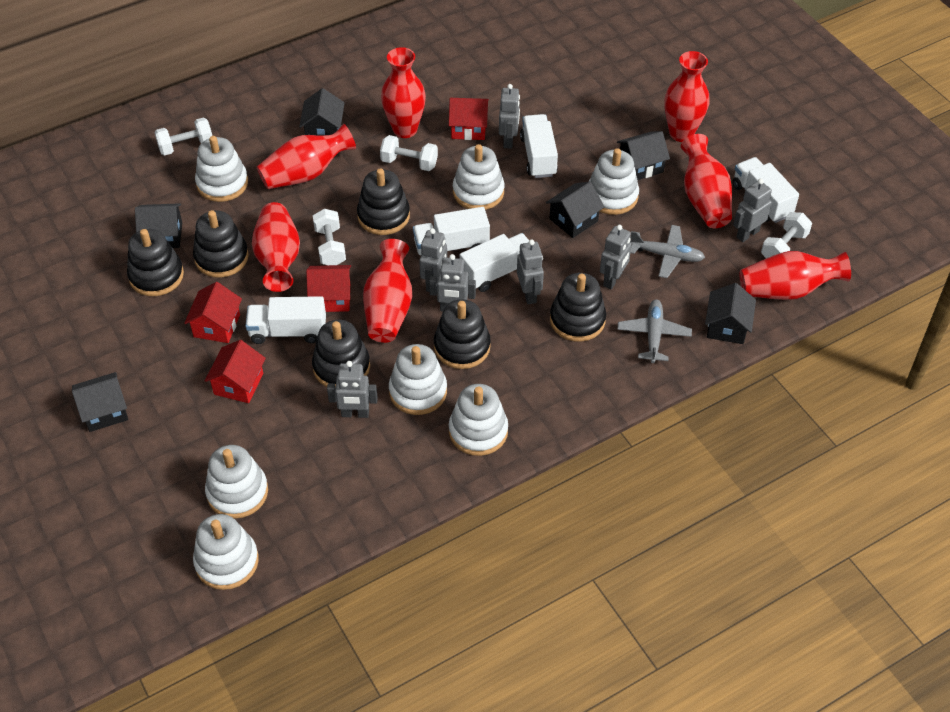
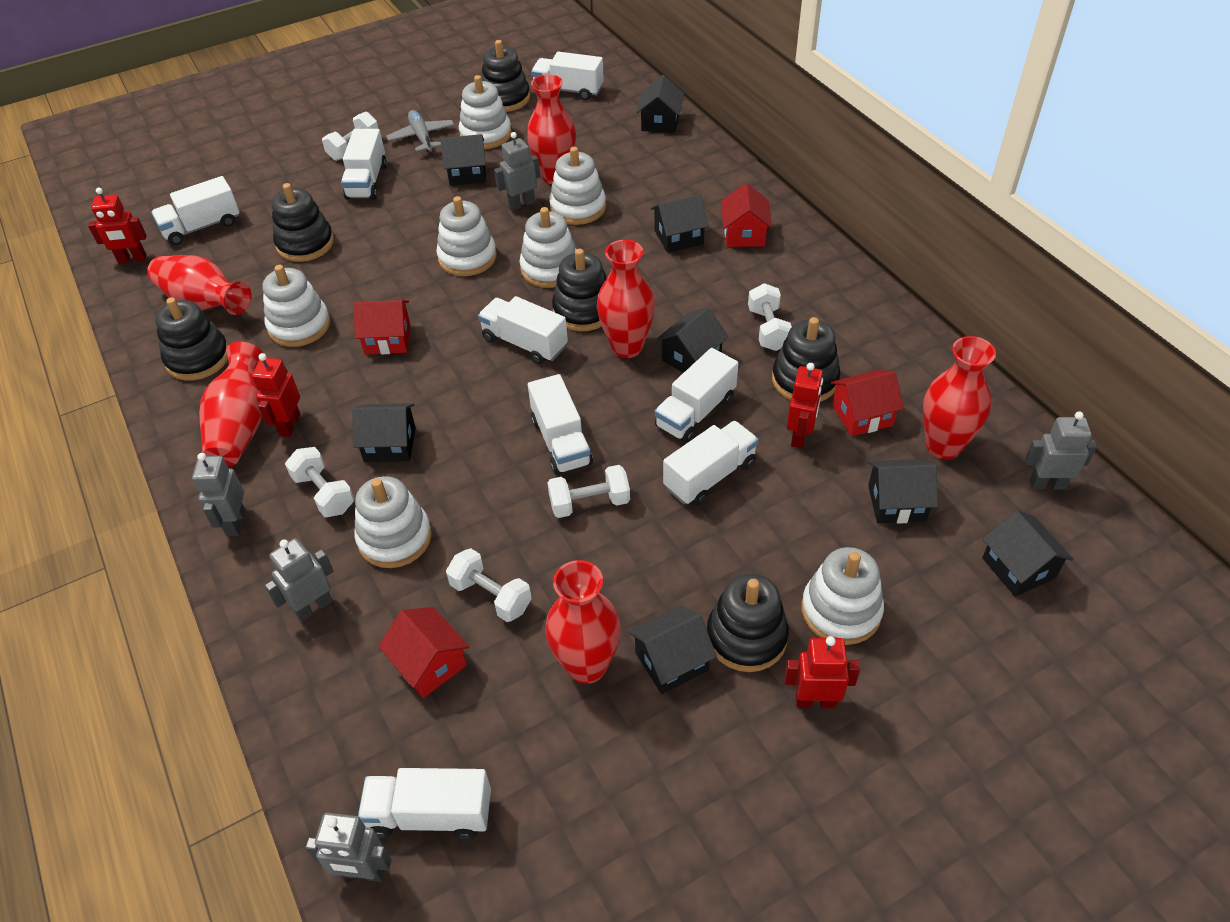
black house: 6 -> 8
grey plane: 2 -> 1
grey robot: 7 -> 5
red robot: 0 -> 4
red vase: 7 -> 6
white dumbbell: 4 -> 5
white truck: 5 -> 8

